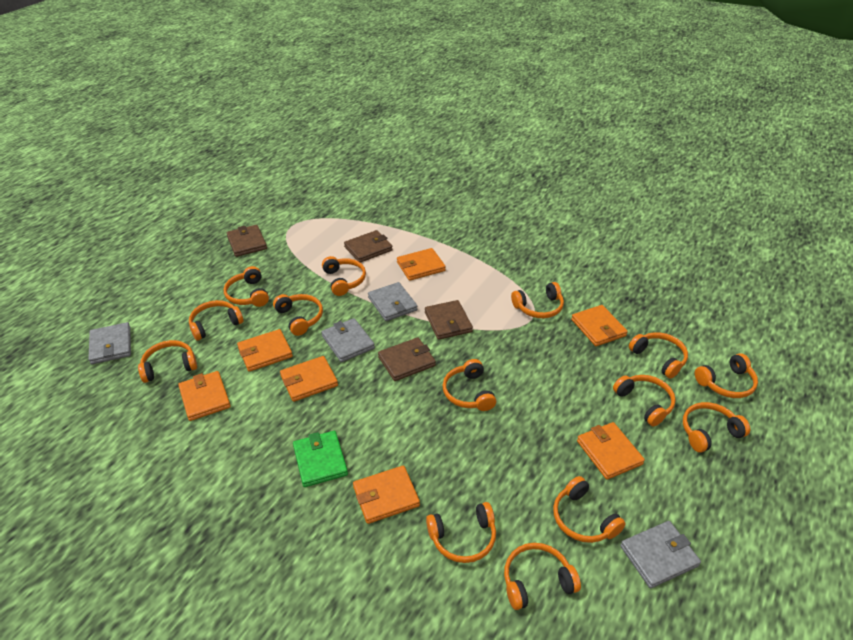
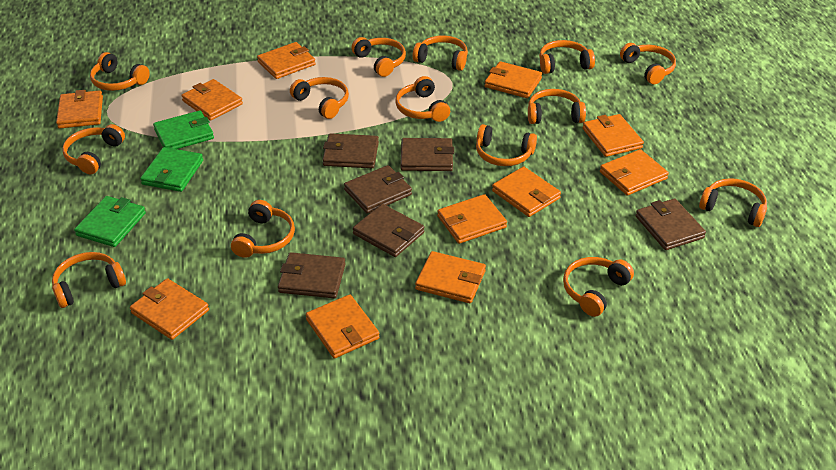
brown wallet: 4 -> 6
green wallet: 1 -> 3
grey wallet: 4 -> 0
orange wallet: 7 -> 11

